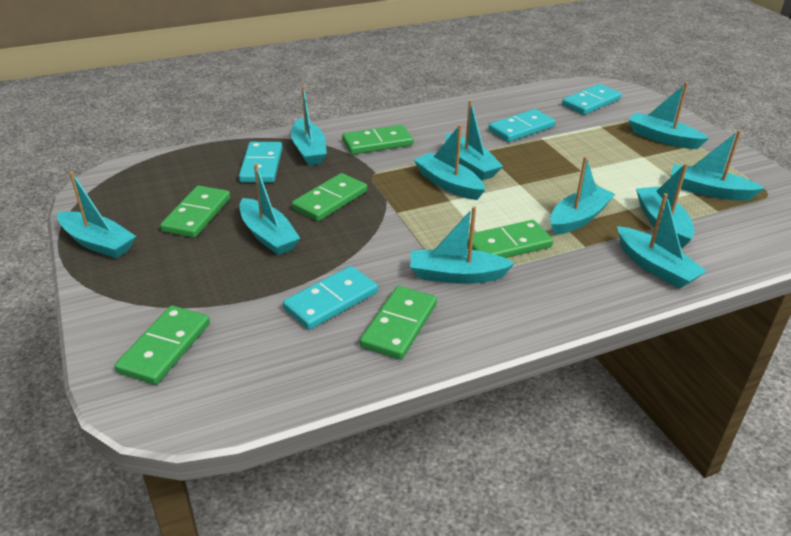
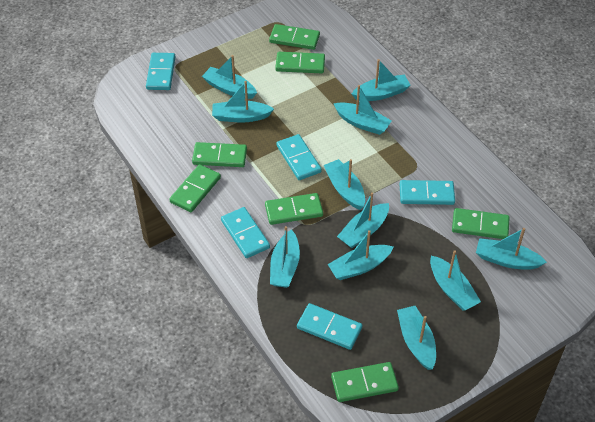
green domino: 6 -> 7
turquoise domino: 4 -> 5

